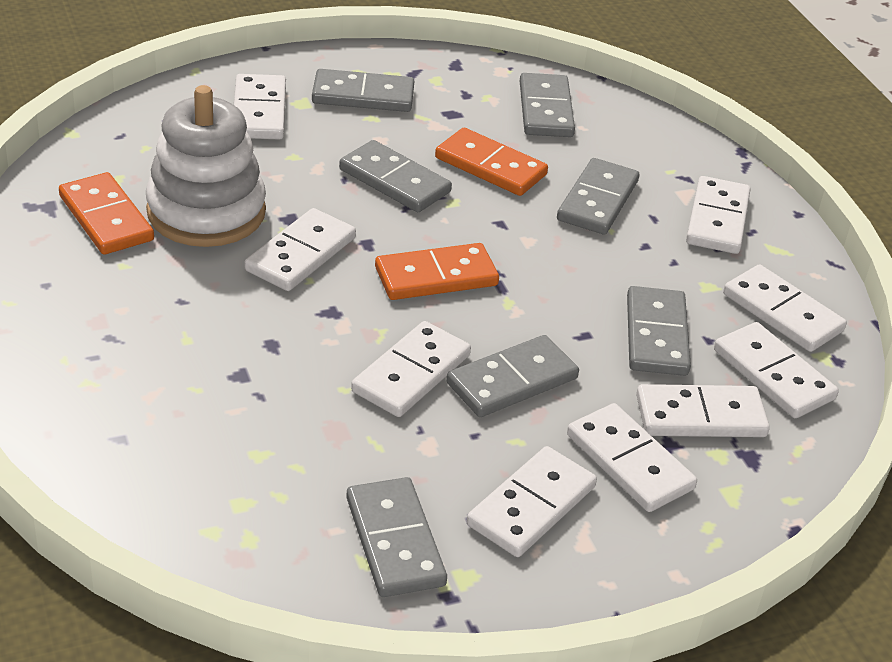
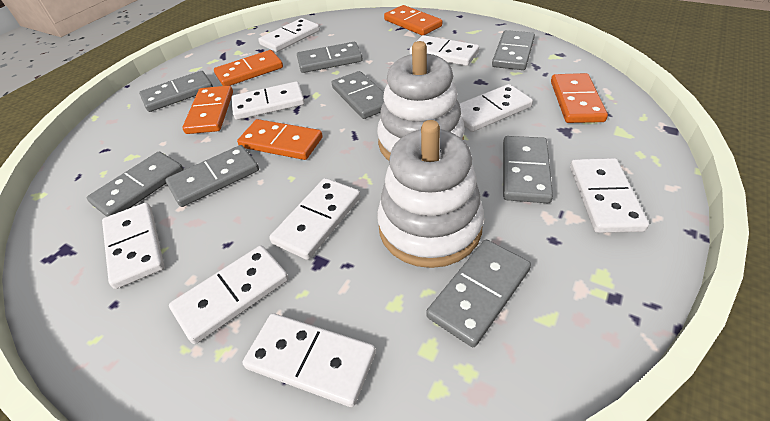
grey domino: 7 -> 8
orange domino: 3 -> 5
white stacking toy: 1 -> 2

